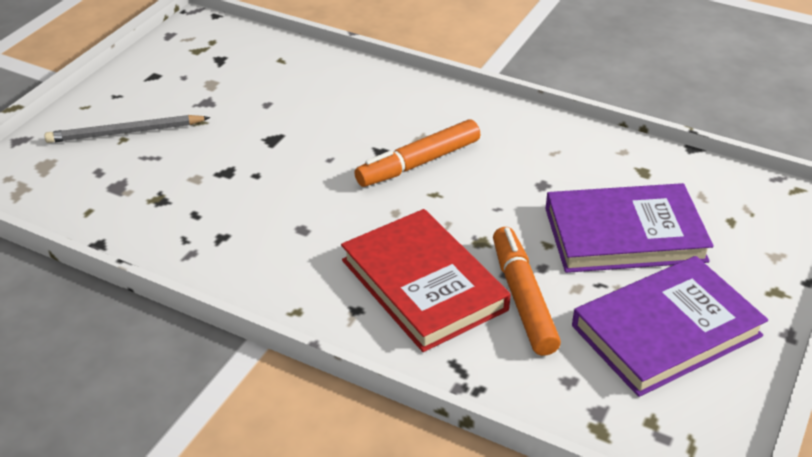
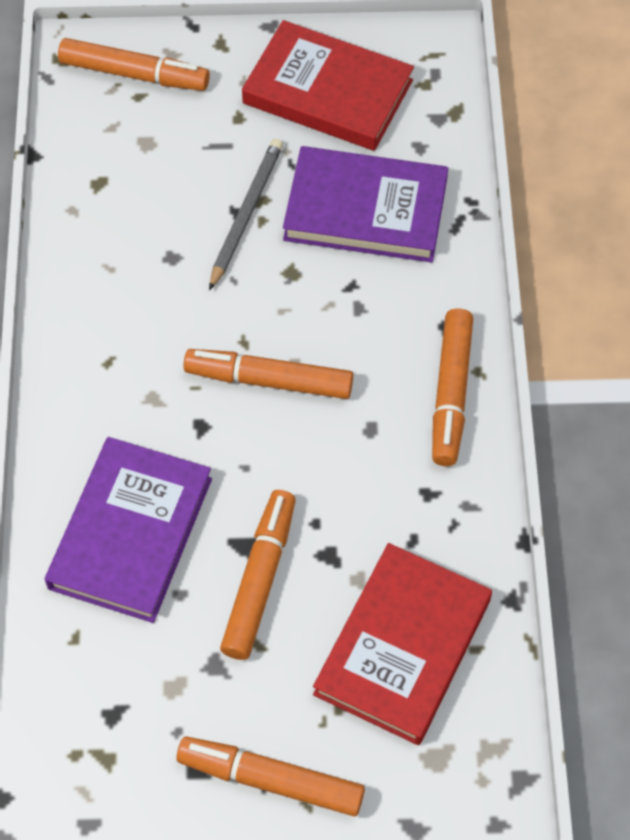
orange marker: 2 -> 5
red book: 1 -> 2

